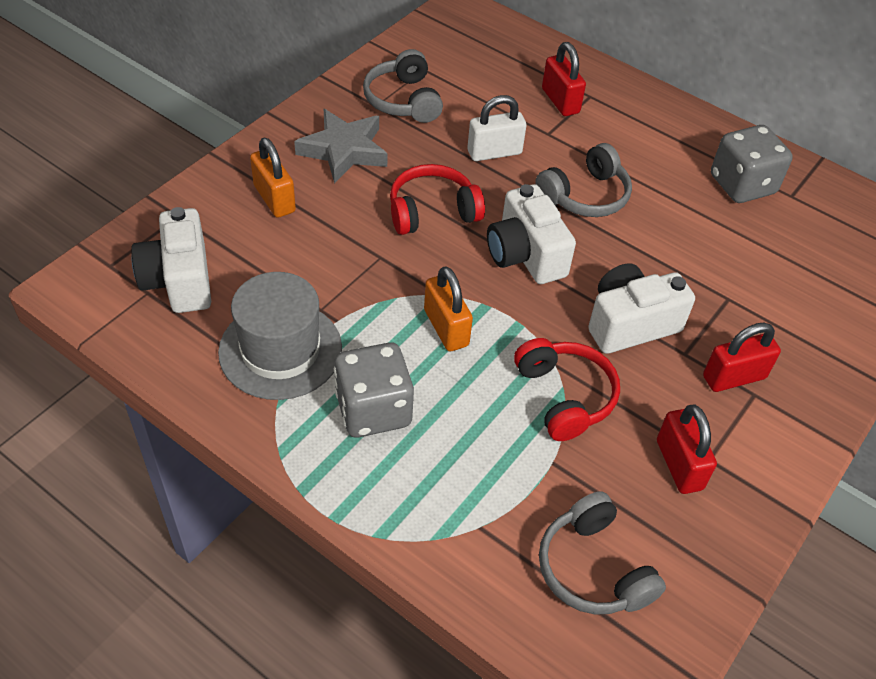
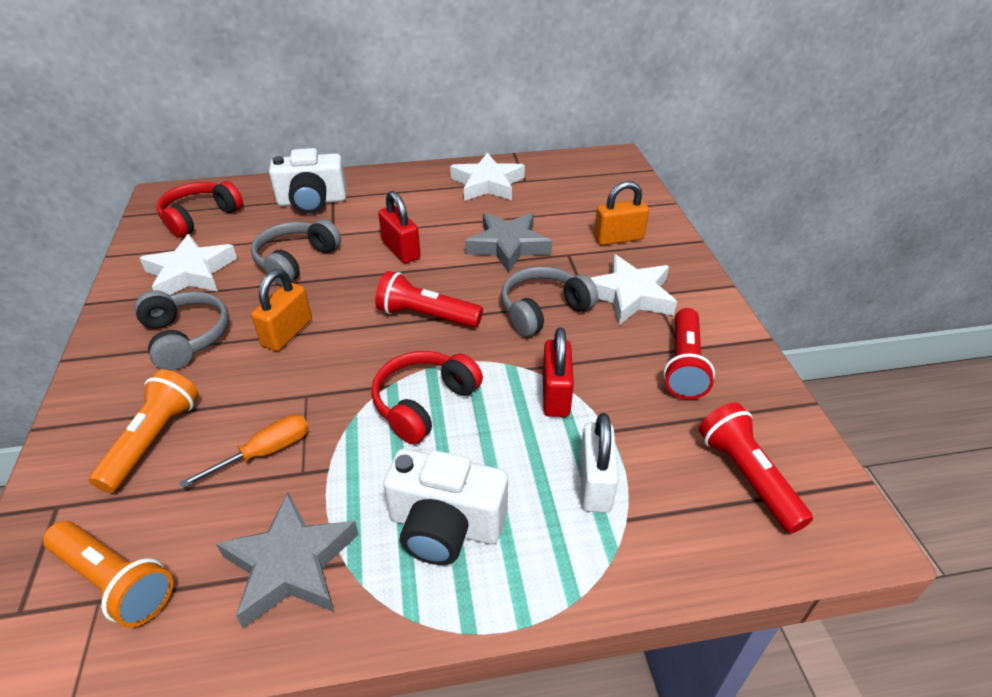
grey dice: 2 -> 0
grey hat: 1 -> 0
grey star: 1 -> 2
orange flashlight: 0 -> 2
orange screwdriver: 0 -> 1
red flashlight: 0 -> 3
red padlock: 3 -> 2
white camera: 3 -> 2
white star: 0 -> 3

